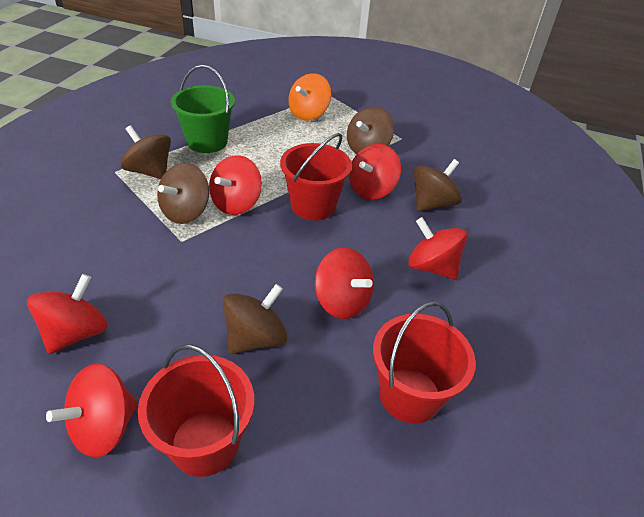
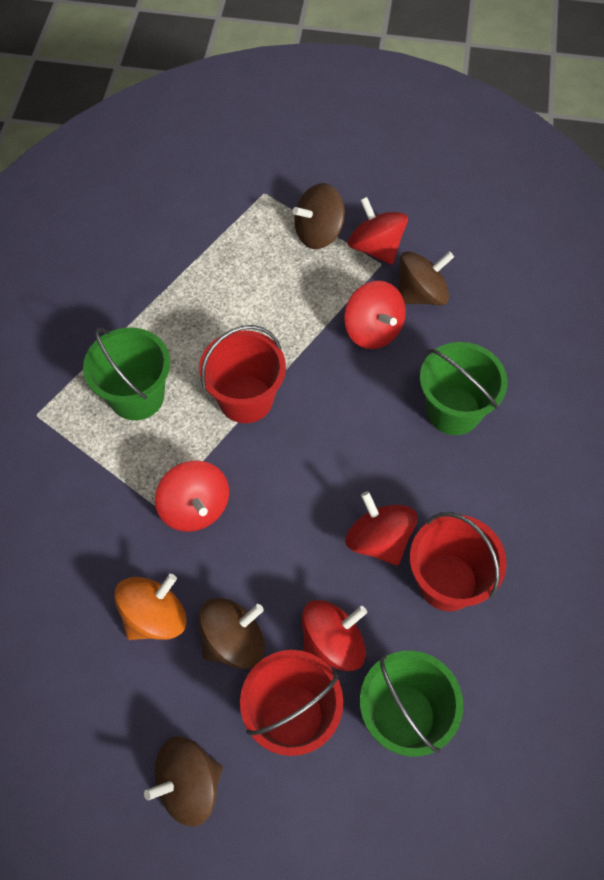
brown spinning top: 5 -> 4
green bucket: 1 -> 3
red spinning top: 6 -> 5

